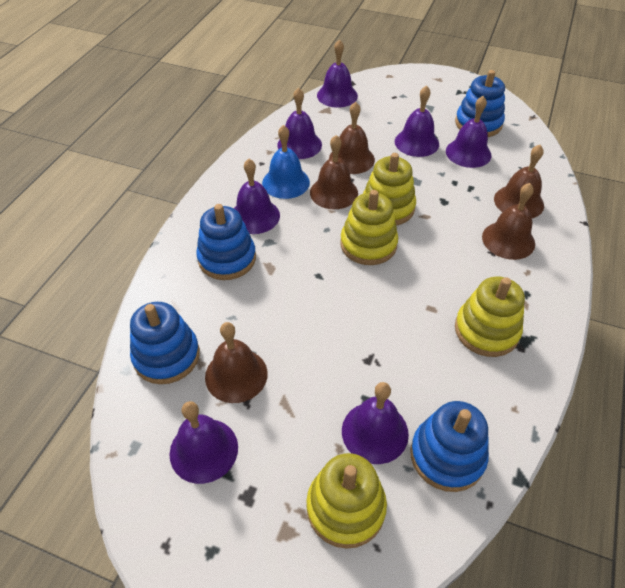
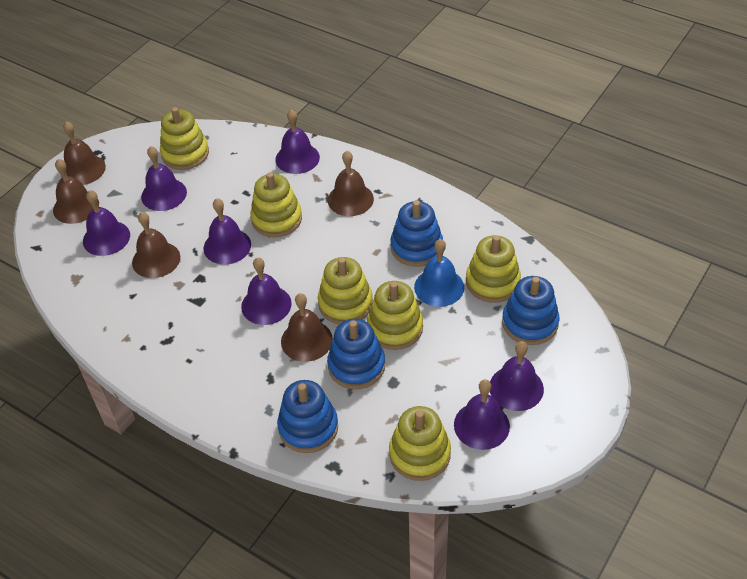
yellow stacking toy: 4 -> 6

